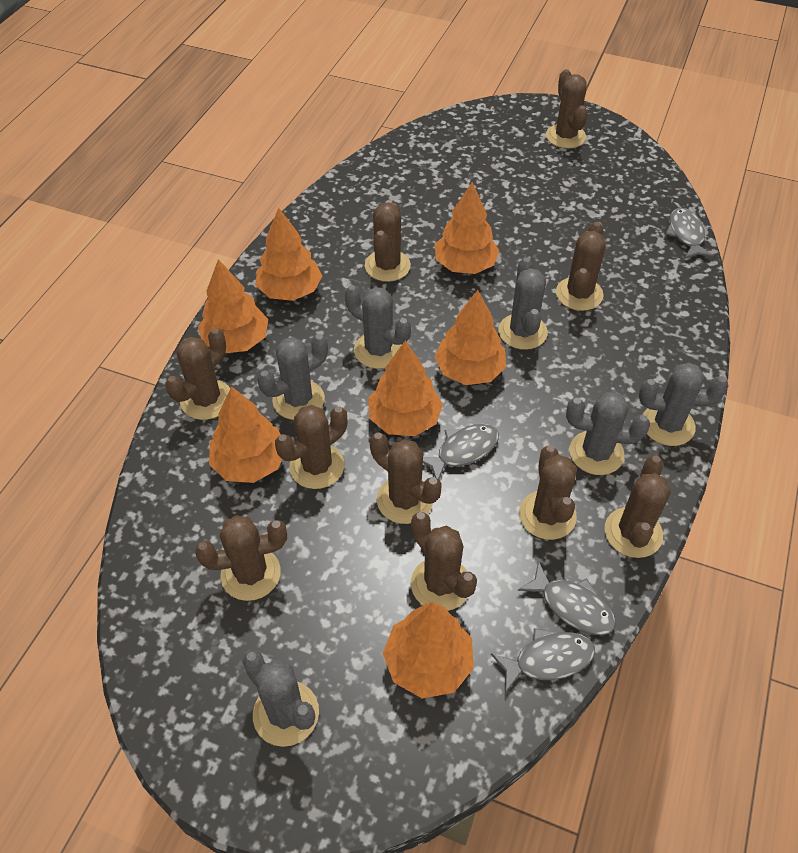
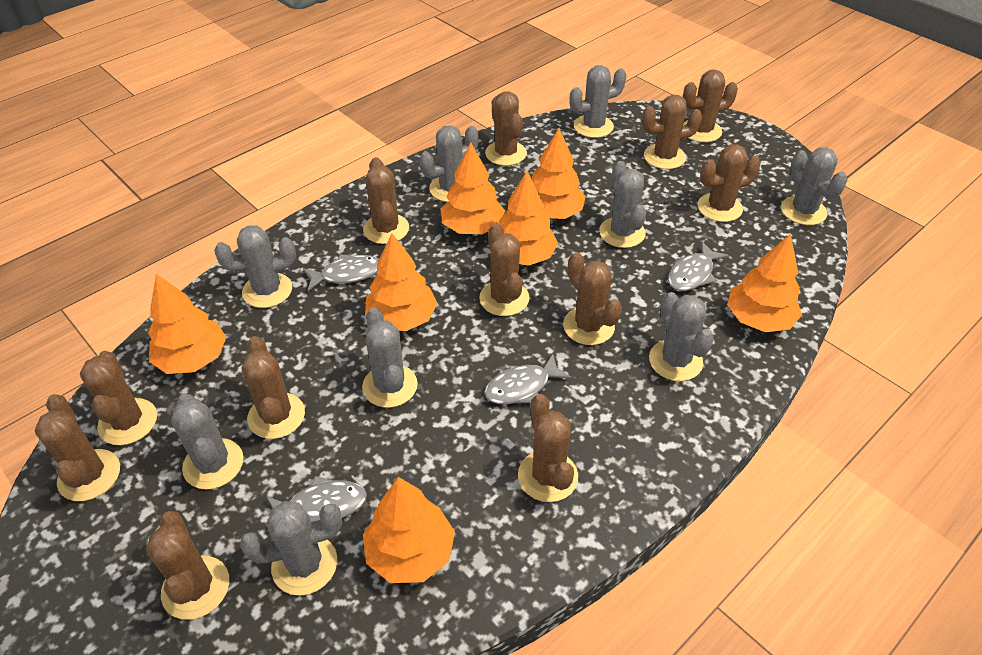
brown cactus: 10 -> 12
grey cactus: 6 -> 9

